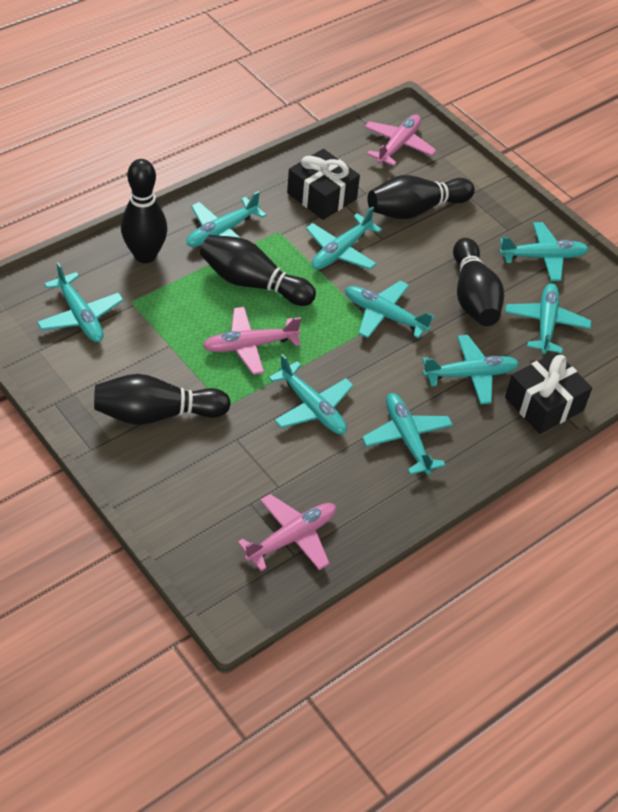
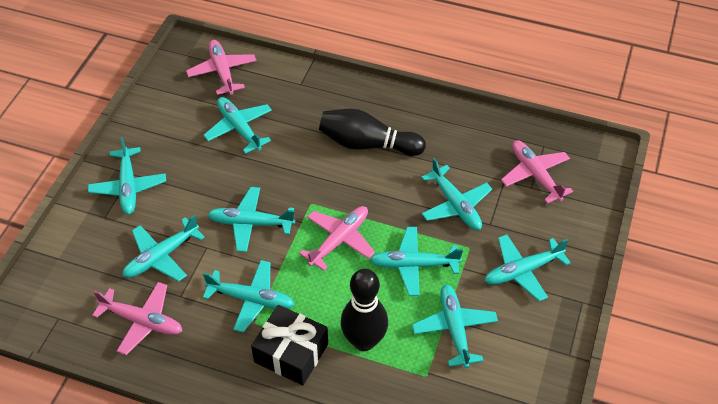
black bowling pin: 5 -> 2
black gift: 2 -> 1
pink plane: 3 -> 4

